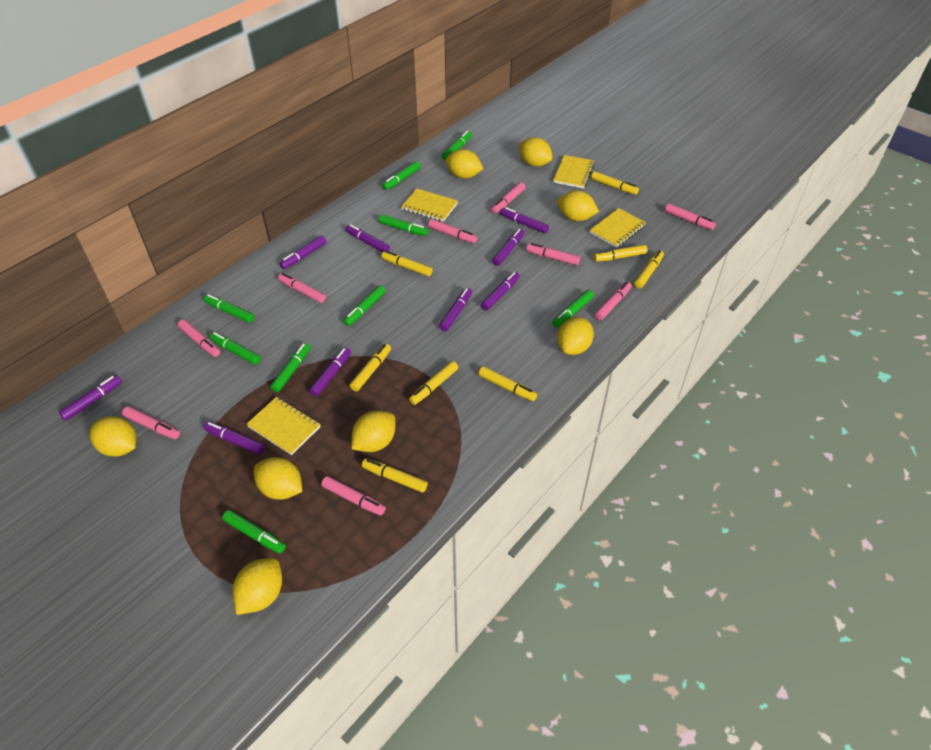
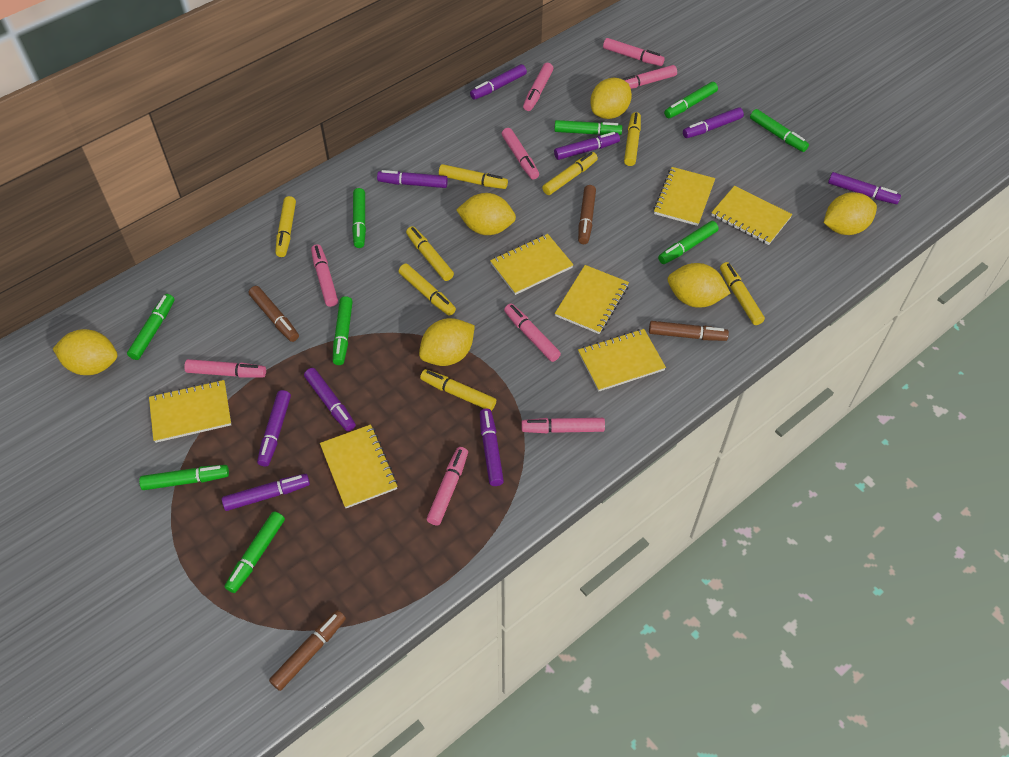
brown marker: 0 -> 4
yellow lemon: 8 -> 6
yellow notebook: 4 -> 7

